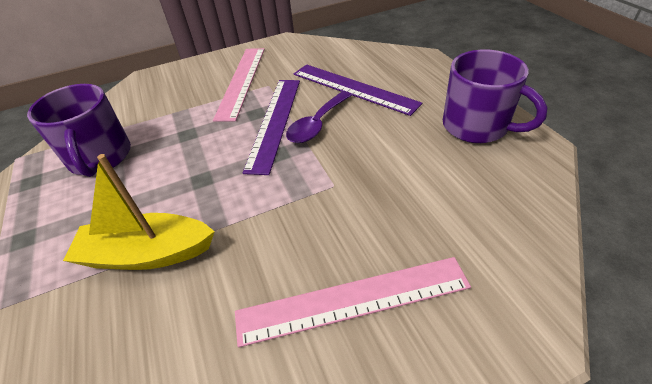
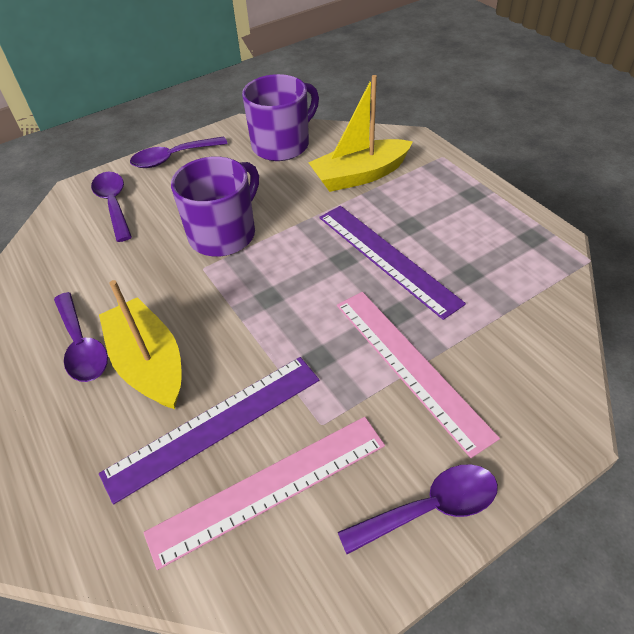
purple spoon: 1 -> 4
yellow boat: 1 -> 2

